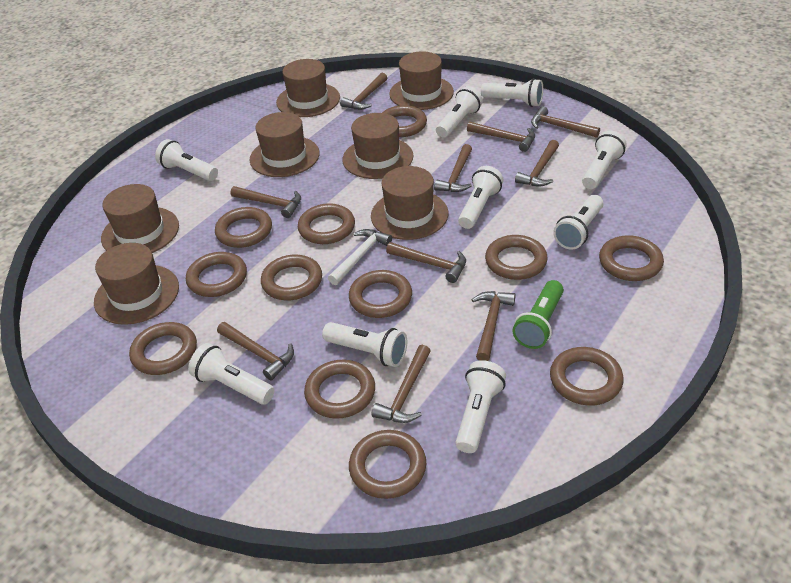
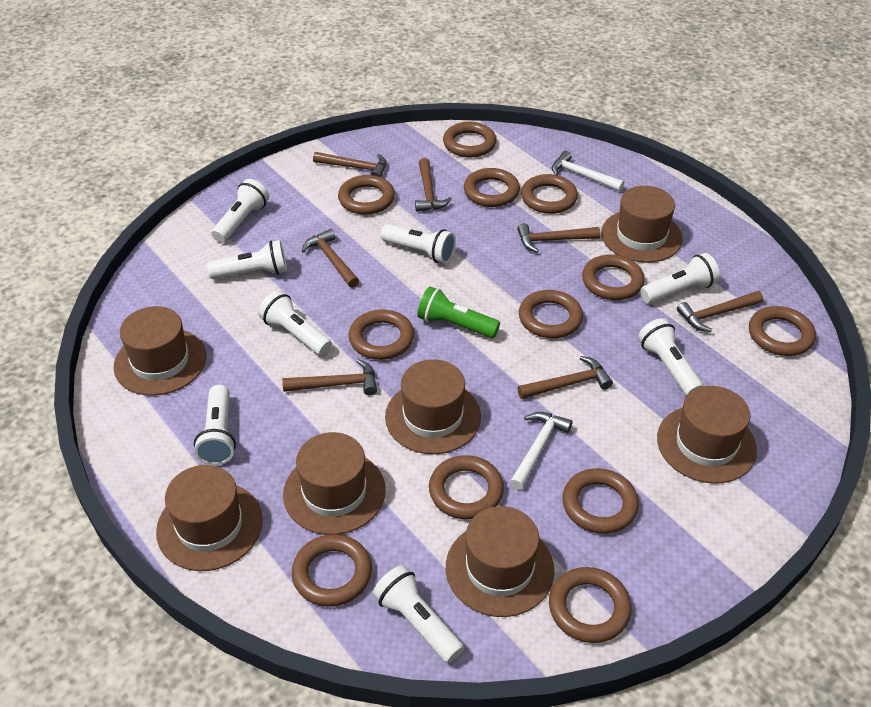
brown hammer: 10 -> 7
white flashlight: 9 -> 8
white hammer: 1 -> 2

